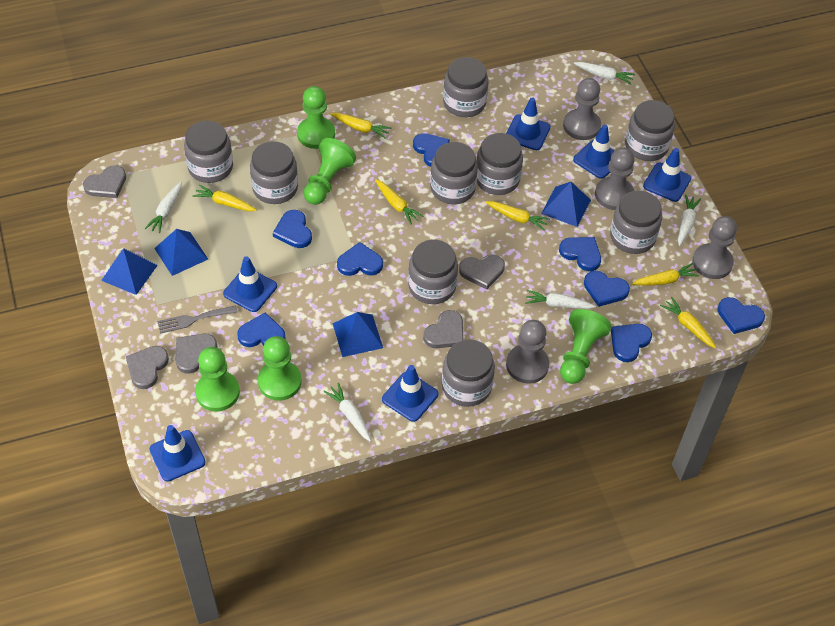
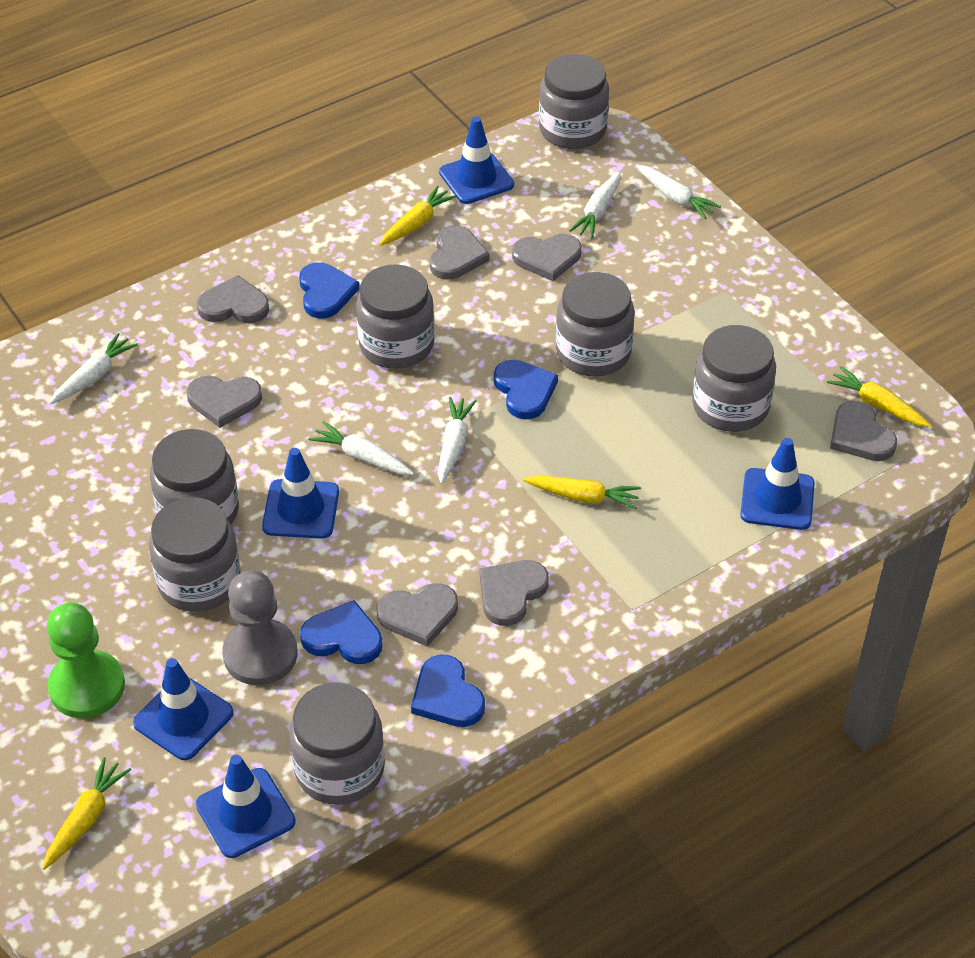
blue heart: 8 -> 4
blue pyramid: 4 -> 0
blue traffic cone: 6 -> 5
green pawn: 5 -> 1
grey fork: 1 -> 0
grey heart: 5 -> 7
grey jar: 9 -> 7
grey pawn: 4 -> 1
yellow carrot: 6 -> 4

